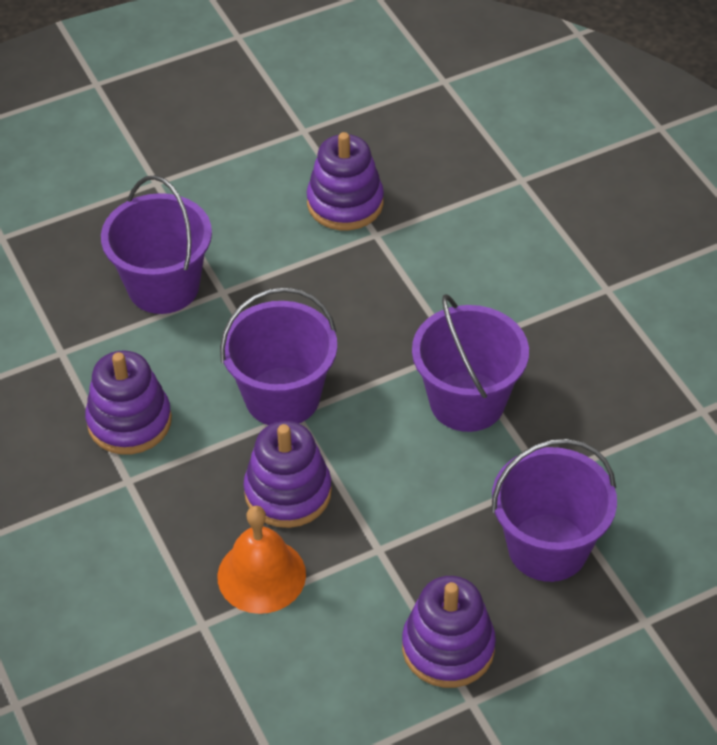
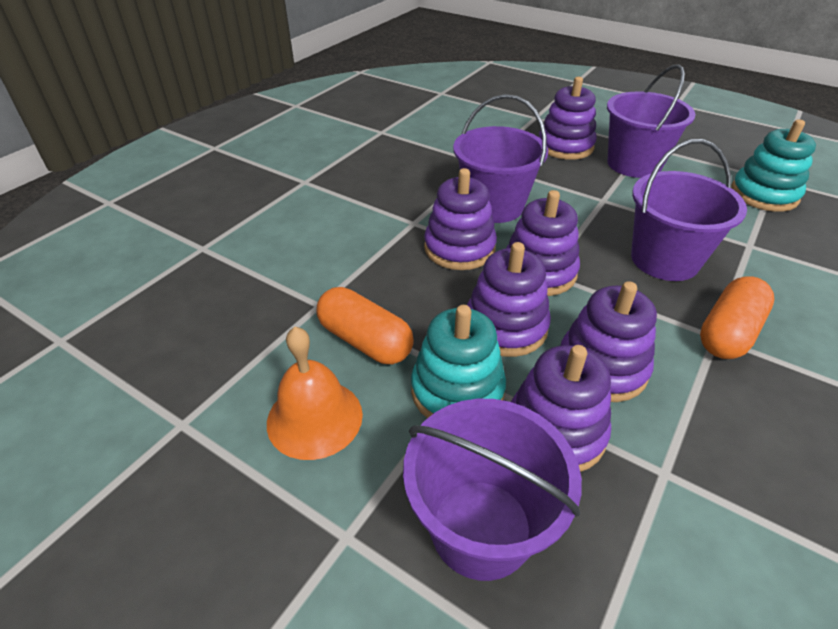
orange capsule: 0 -> 2
purple stacking toy: 4 -> 6
turquoise stacking toy: 0 -> 2

